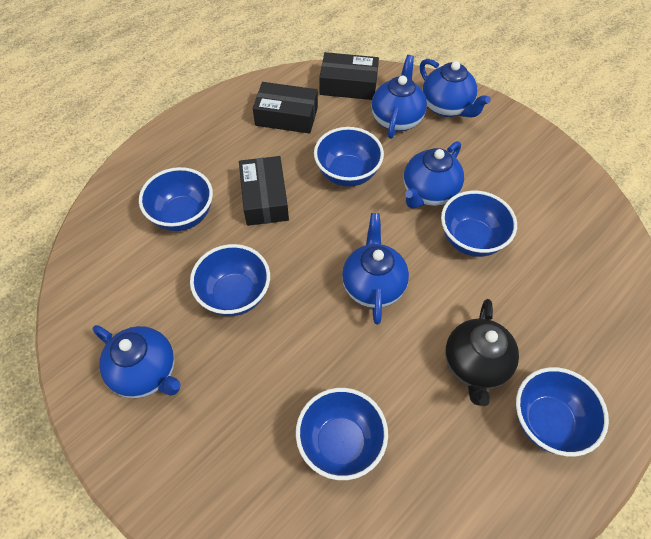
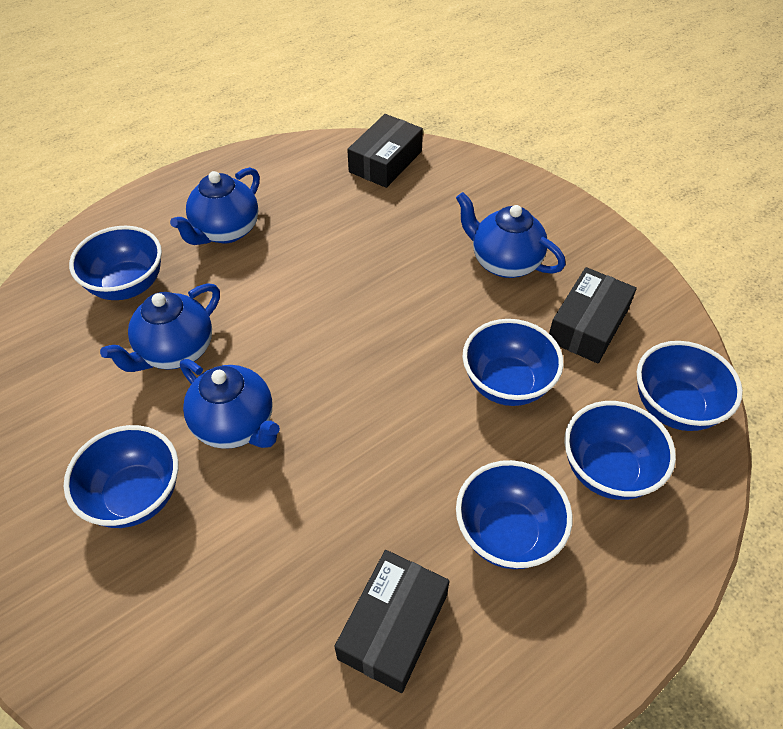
black teapot: 1 -> 0
blue teapot: 5 -> 4

